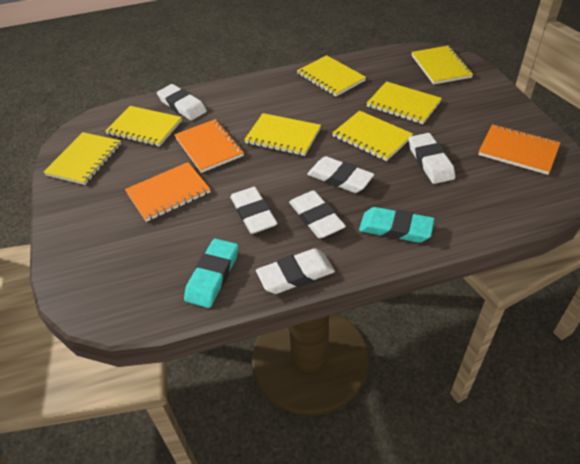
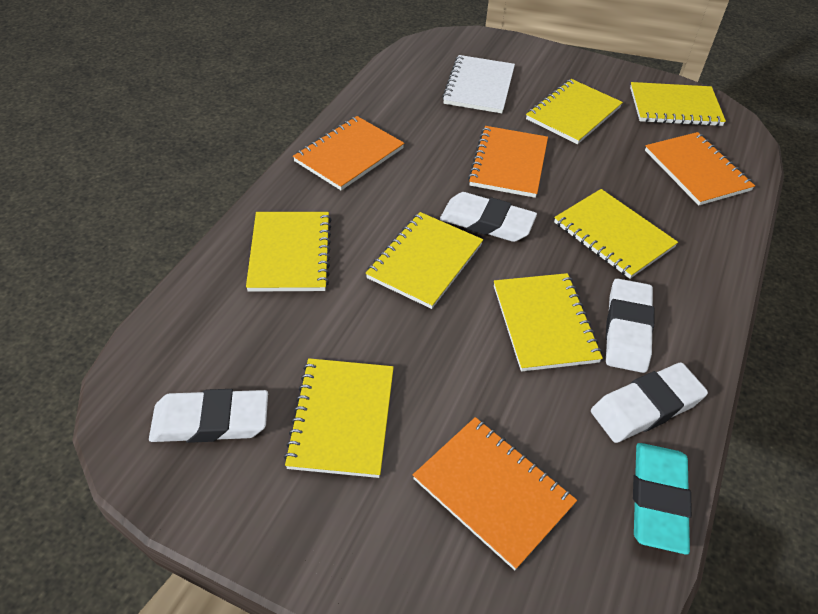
orange notebook: 3 -> 4
turquoise eraser: 2 -> 1
white eraser: 6 -> 4
white notebook: 0 -> 1

